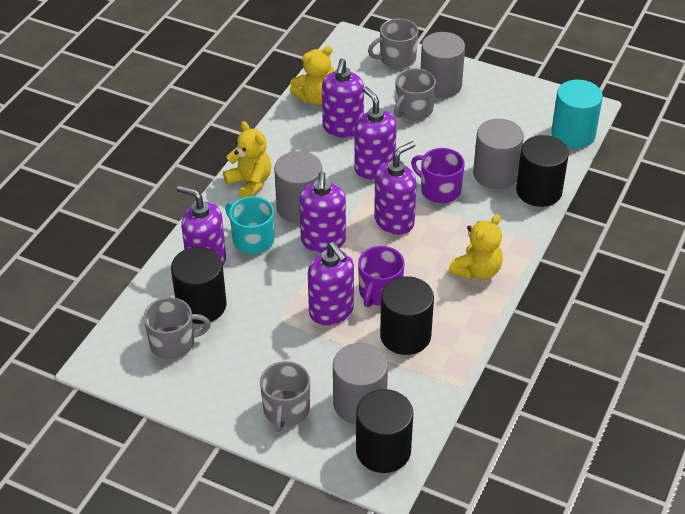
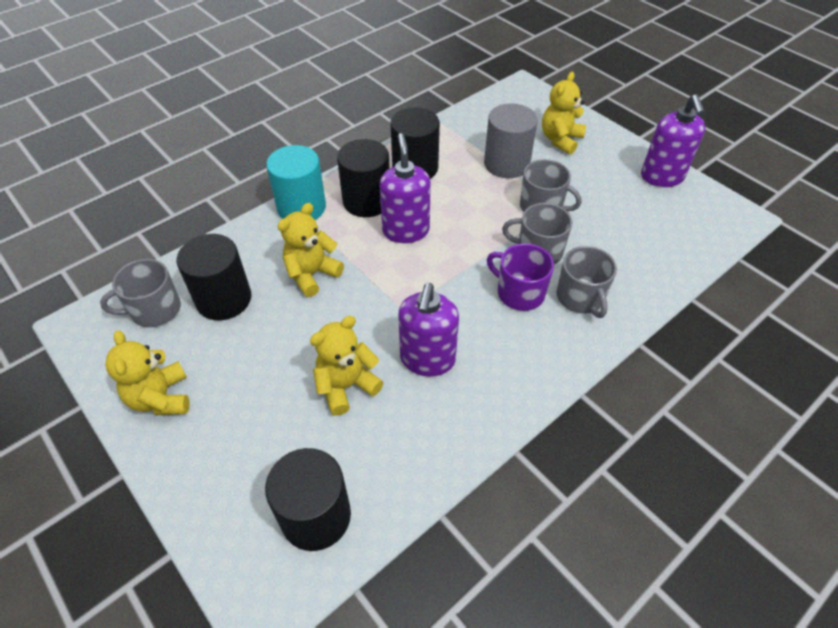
grey cylinder: 4 -> 1
purple mug: 2 -> 1
purple soap dispenser: 6 -> 3
turquoise mug: 1 -> 0
yellow teddy bear: 3 -> 4

